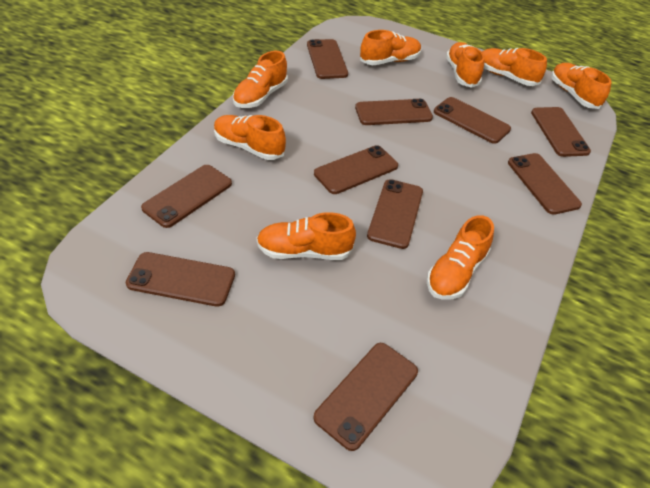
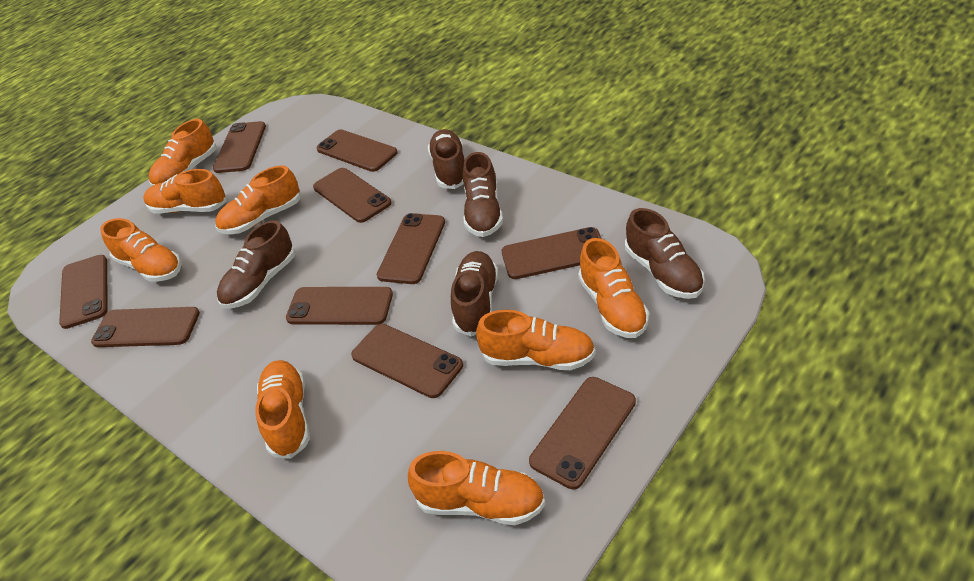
brown shoe: 0 -> 5

